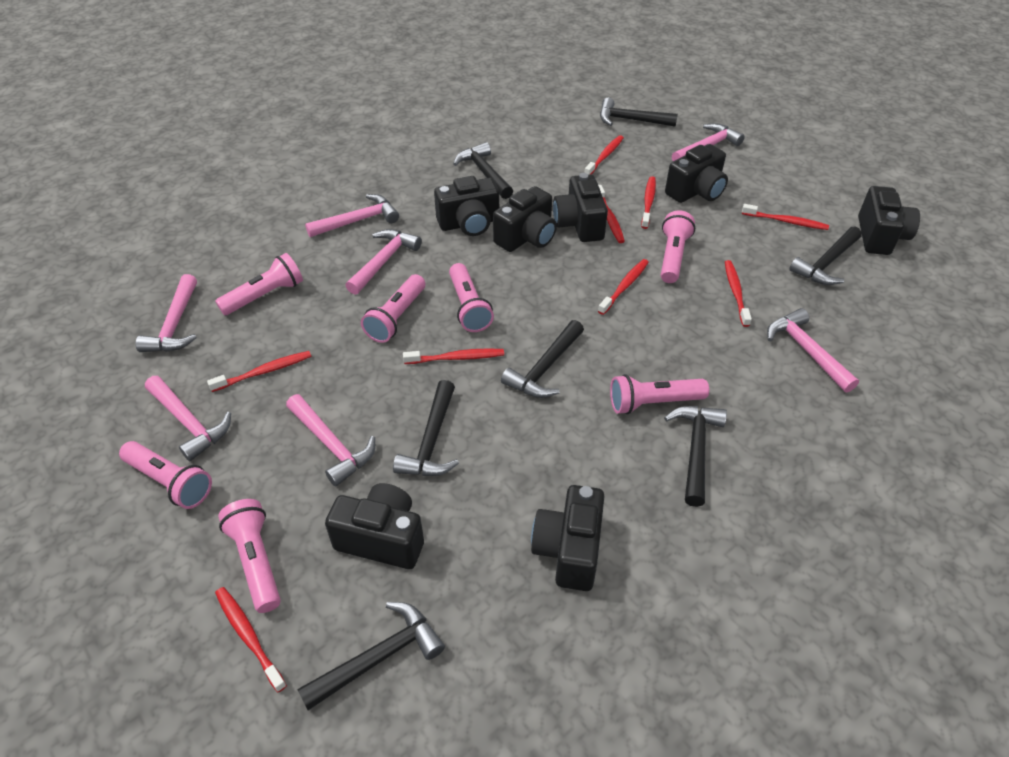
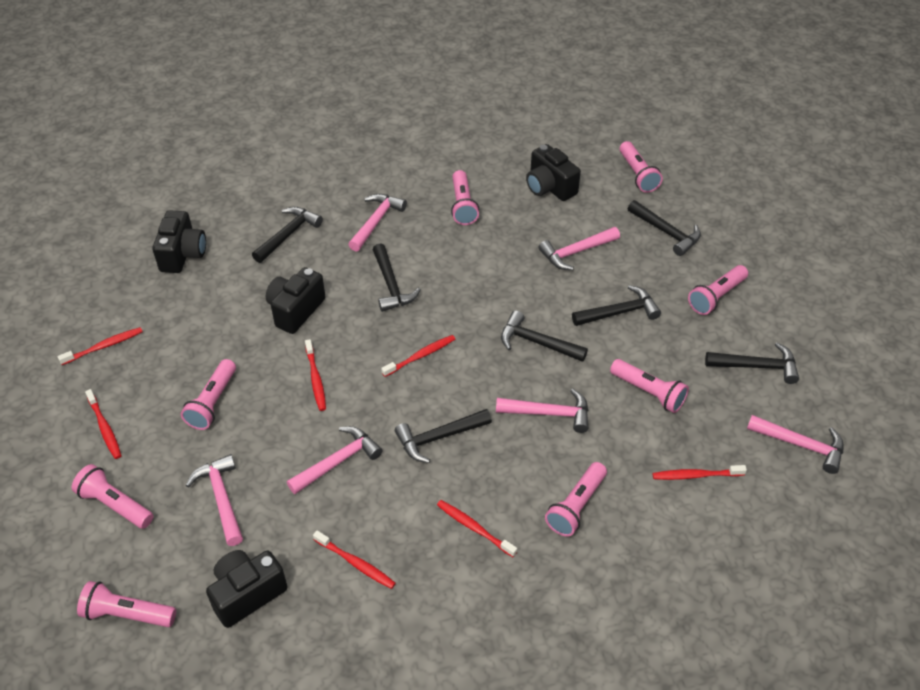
black camera: 7 -> 4
pink flashlight: 7 -> 8
pink hammer: 7 -> 6
red toothbrush: 9 -> 7

